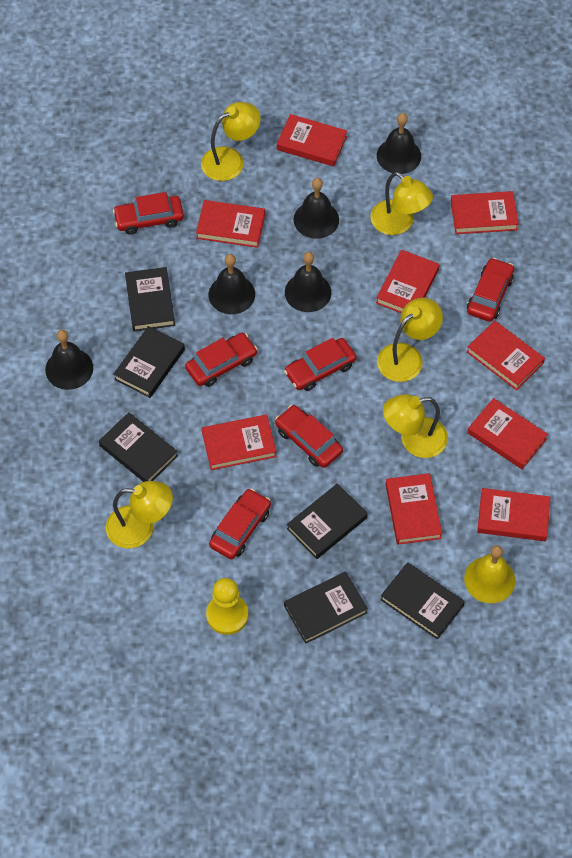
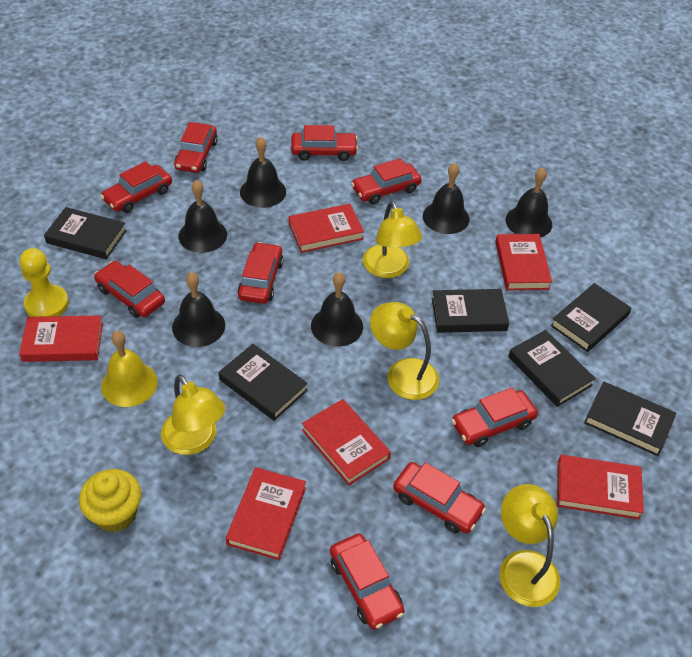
black bell: 5 -> 6
red book: 9 -> 6
red car: 6 -> 9
yellow cupcake: 0 -> 1
yellow lamp: 5 -> 4

